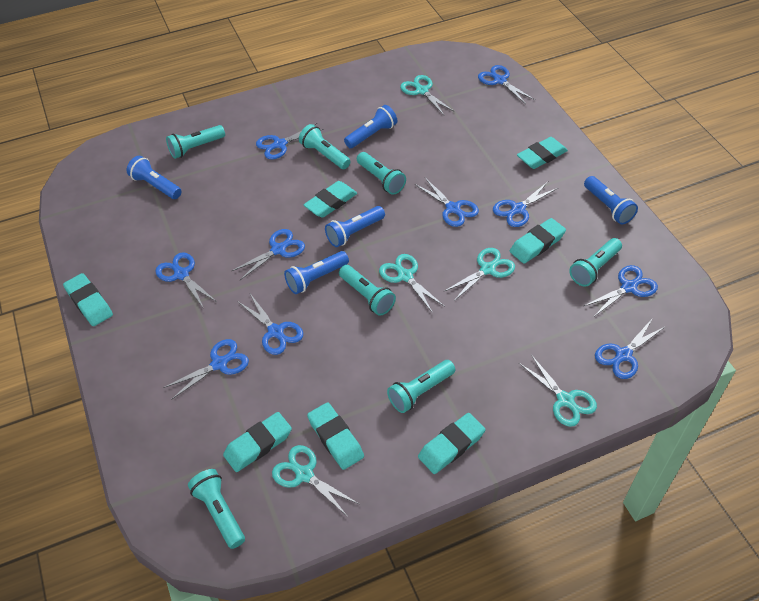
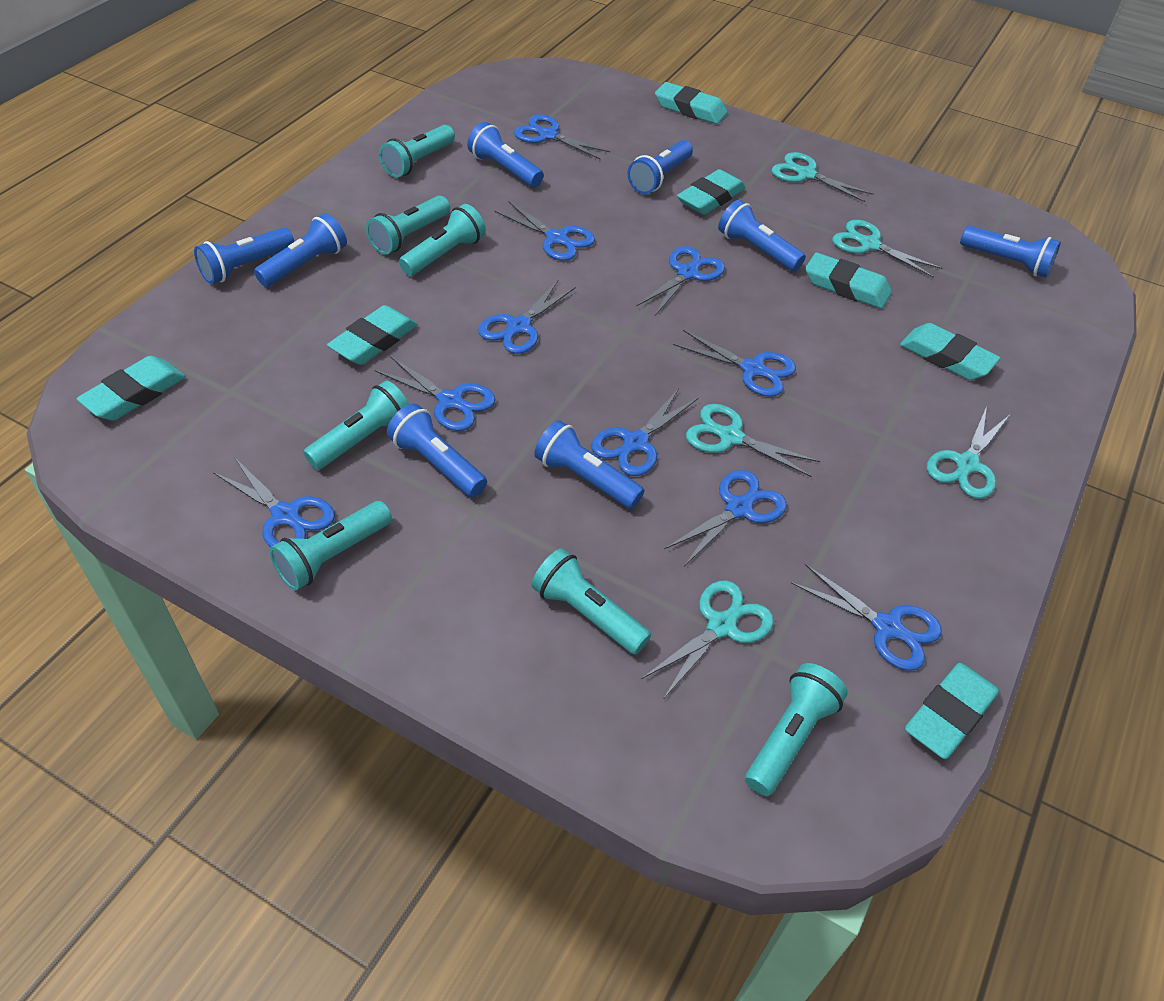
blue flashlight: 5 -> 8

